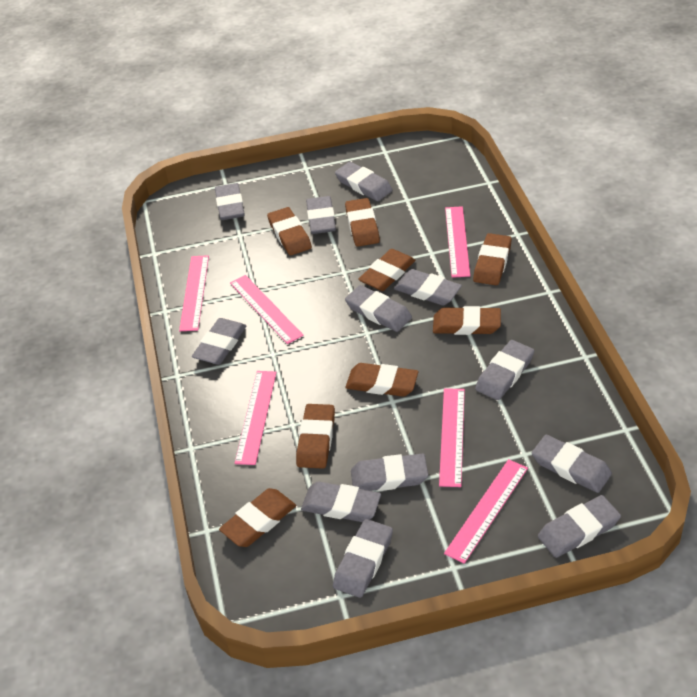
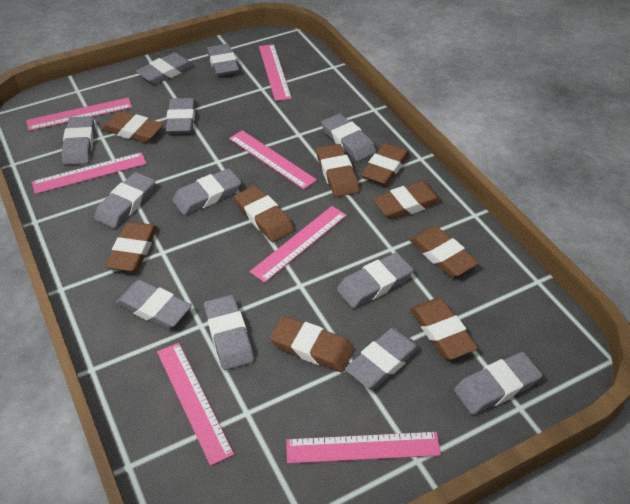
brown eraser: 8 -> 9
pink ruler: 6 -> 7

